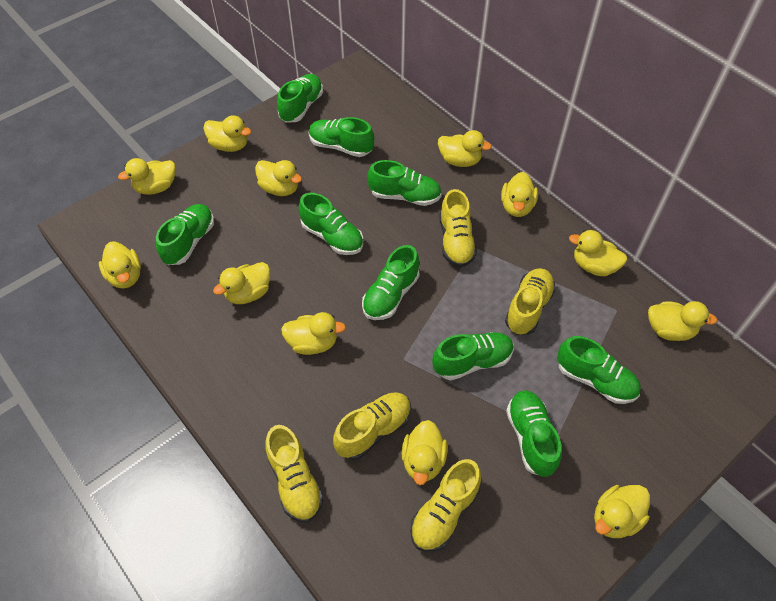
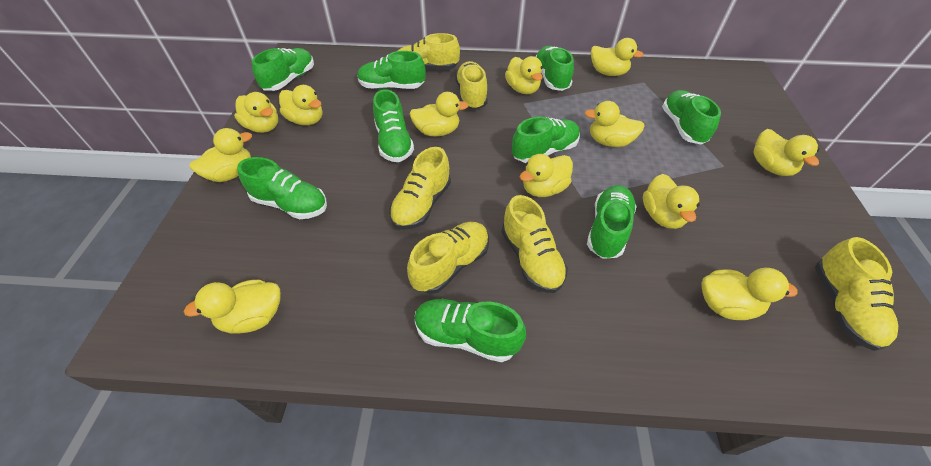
yellow shoe: 5 -> 6

